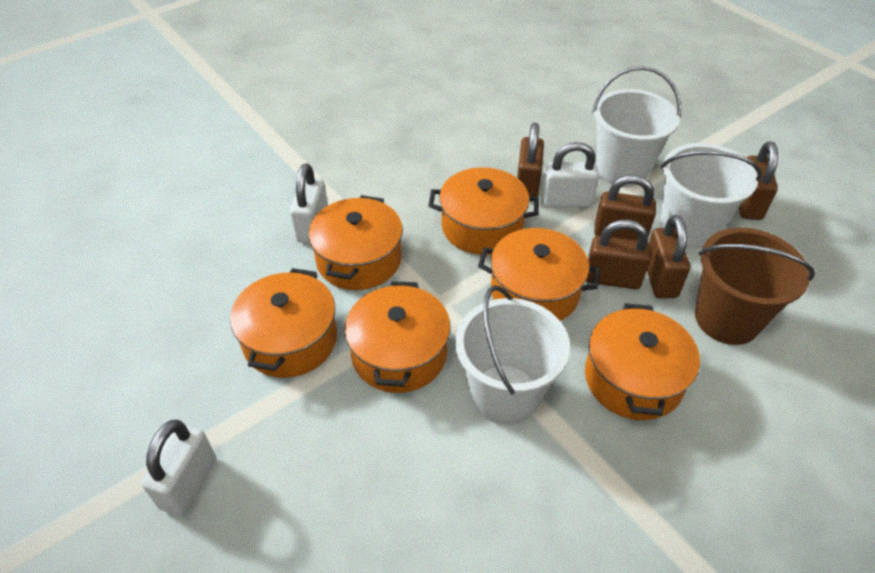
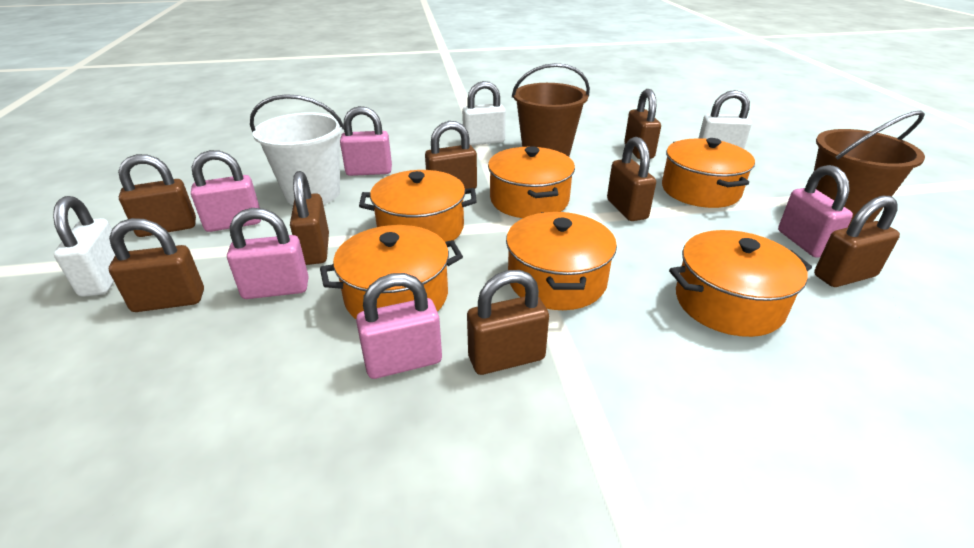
brown bucket: 1 -> 2
brown padlock: 5 -> 8
pink padlock: 0 -> 5
white bucket: 3 -> 1

